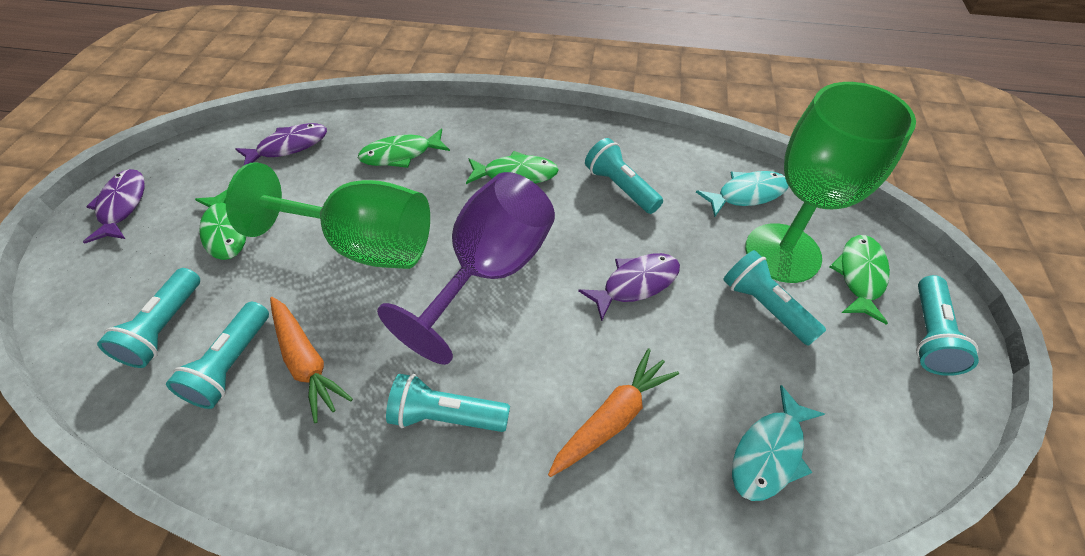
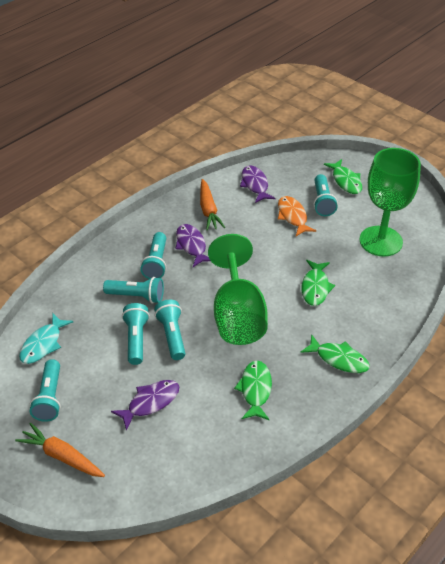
orange fish: 0 -> 1
purple goblet: 1 -> 0
turquoise fish: 2 -> 1

